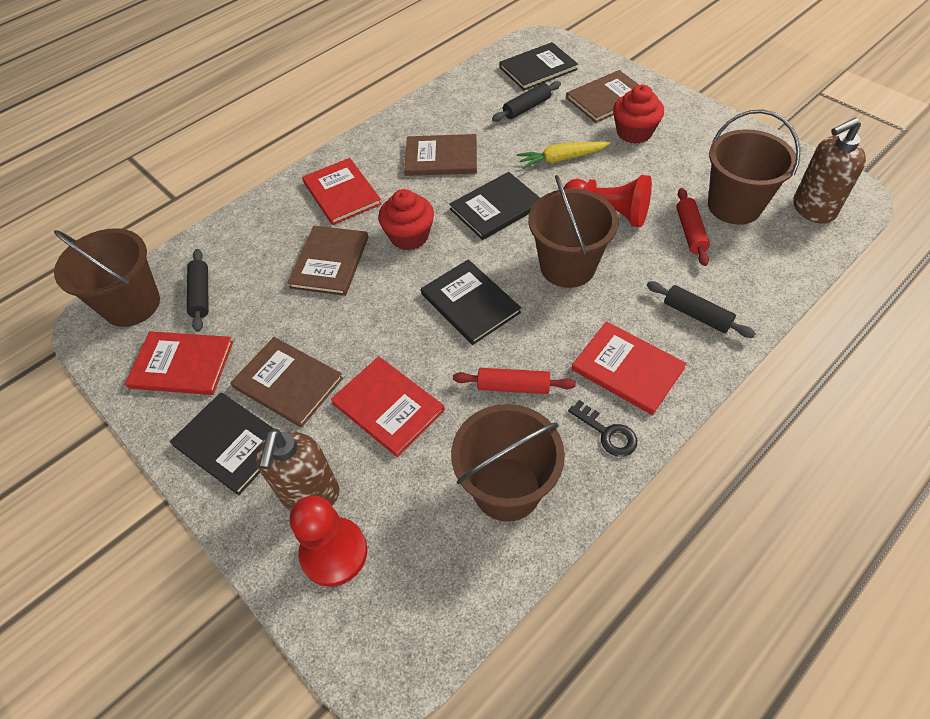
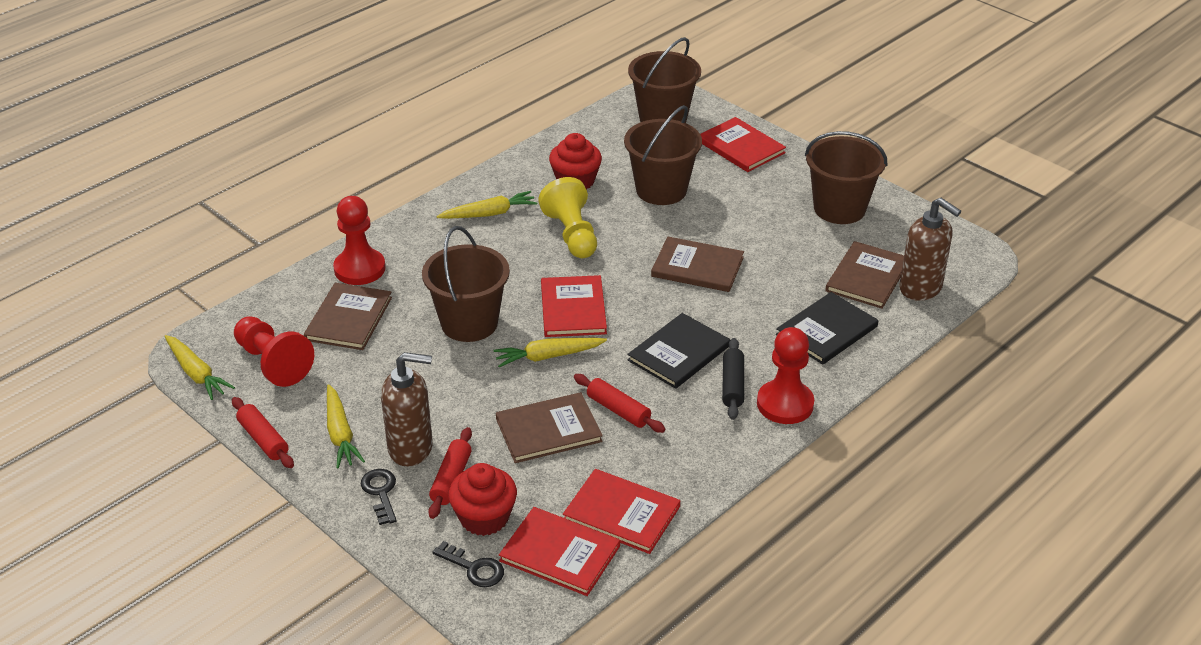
black book: 4 -> 2
black key: 1 -> 2
black rolling pin: 3 -> 1
red pawn: 2 -> 3
red rolling pin: 2 -> 3
yellow carrot: 1 -> 4
yellow pawn: 0 -> 1

